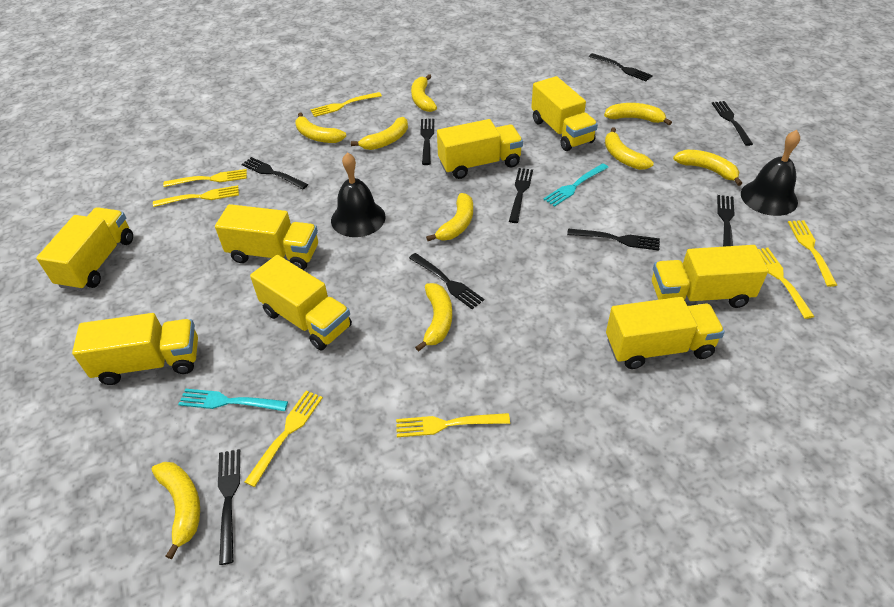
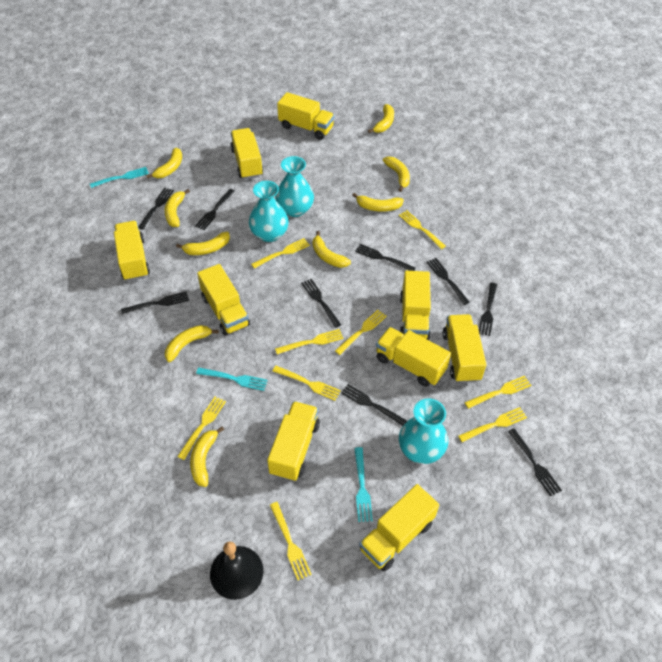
black bell: 2 -> 1
turquoise fork: 2 -> 3
turquoise vase: 0 -> 3
yellow fork: 7 -> 9
yellow truck: 8 -> 9

